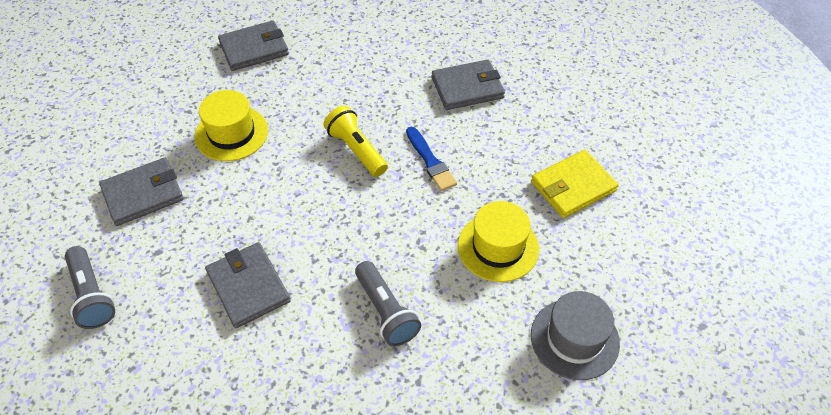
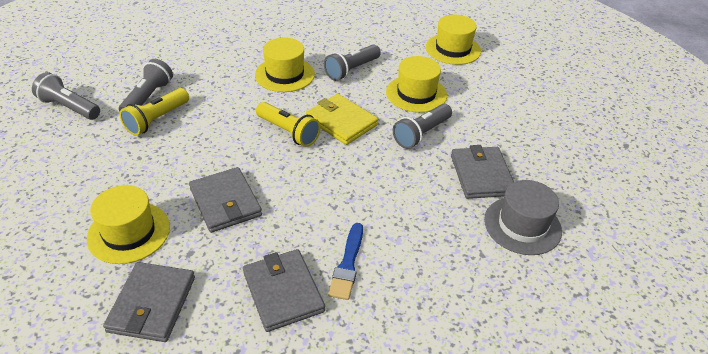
grey flashlight: 2 -> 4
yellow flashlight: 1 -> 2
yellow hat: 2 -> 4

